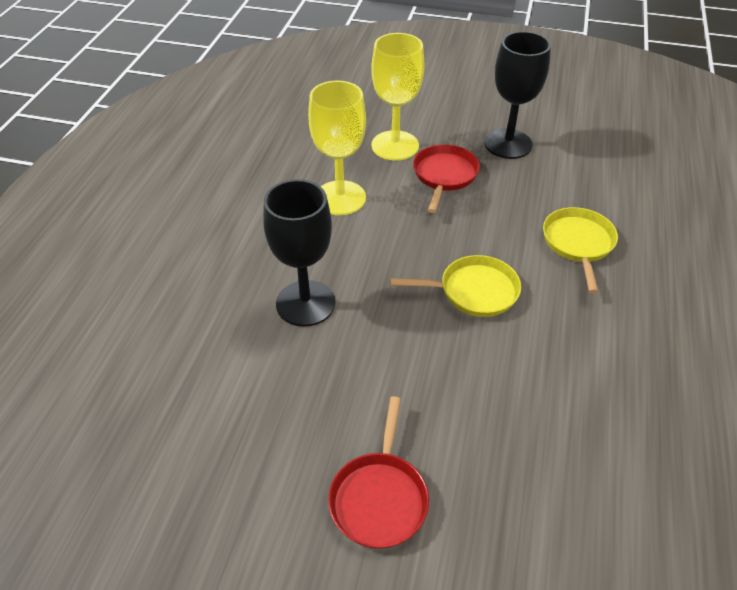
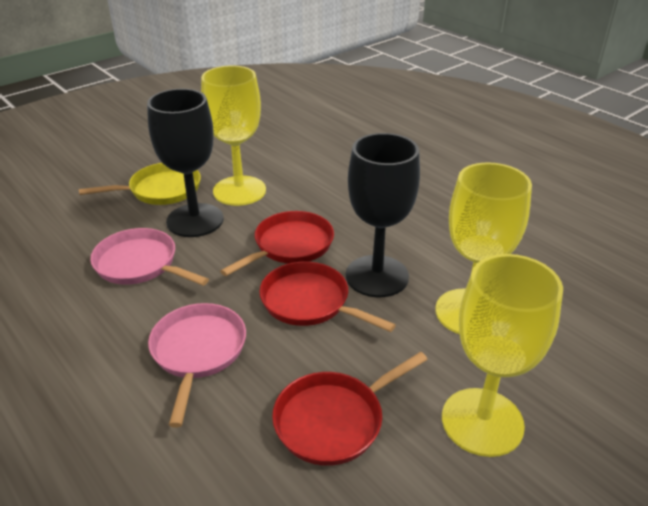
pink pan: 0 -> 2
red pan: 2 -> 3
yellow goblet: 2 -> 3
yellow pan: 2 -> 1

